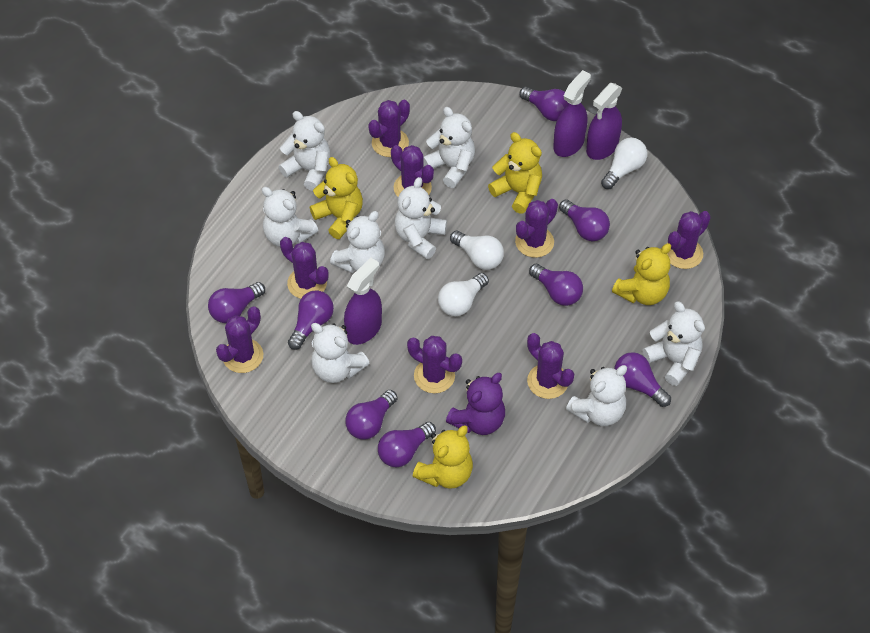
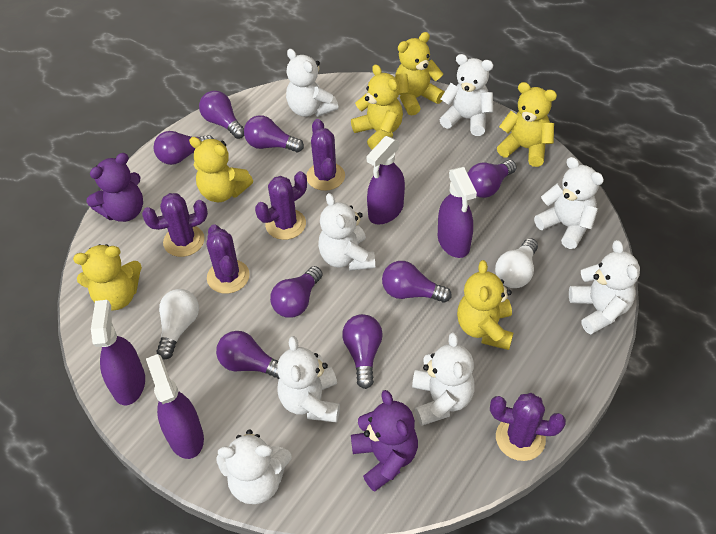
purple cactus: 8 -> 5
purple spray bottle: 3 -> 4
purple teddy bear: 1 -> 2
white light bulb: 3 -> 2
yellow teddy bear: 4 -> 6

